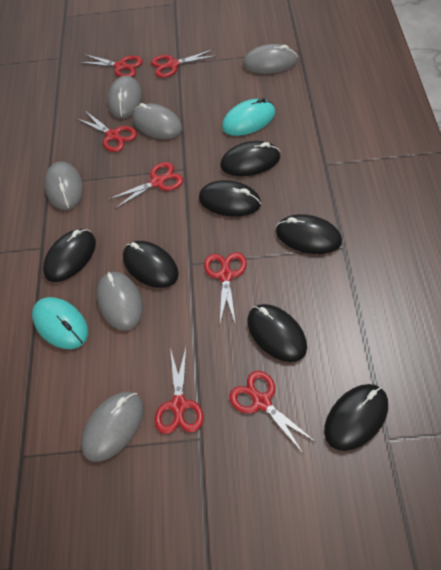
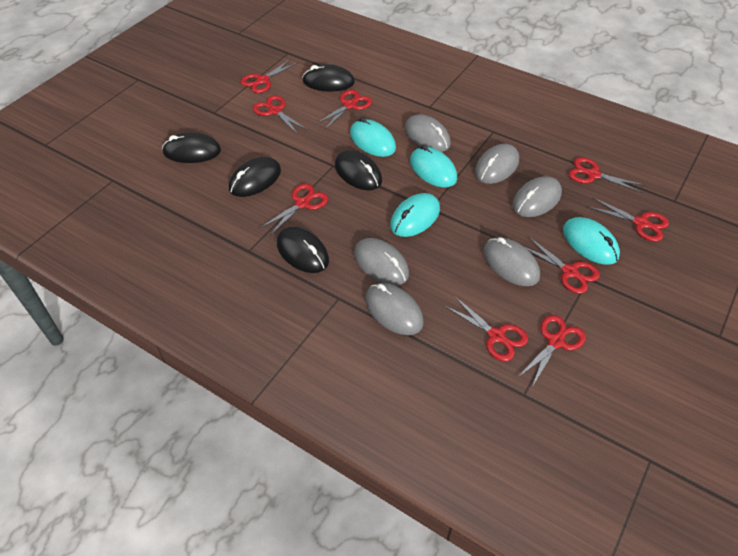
black mouse: 7 -> 5
red scissors: 7 -> 9
turquoise mouse: 2 -> 4

